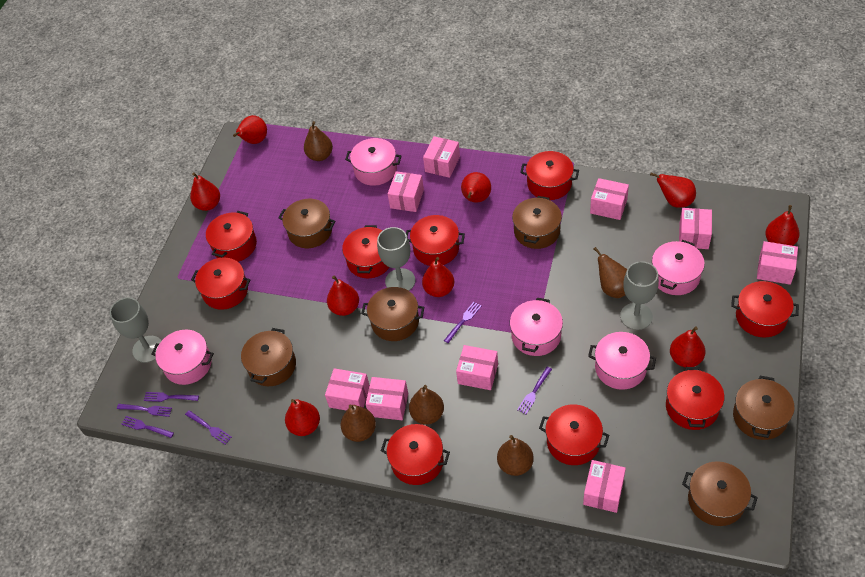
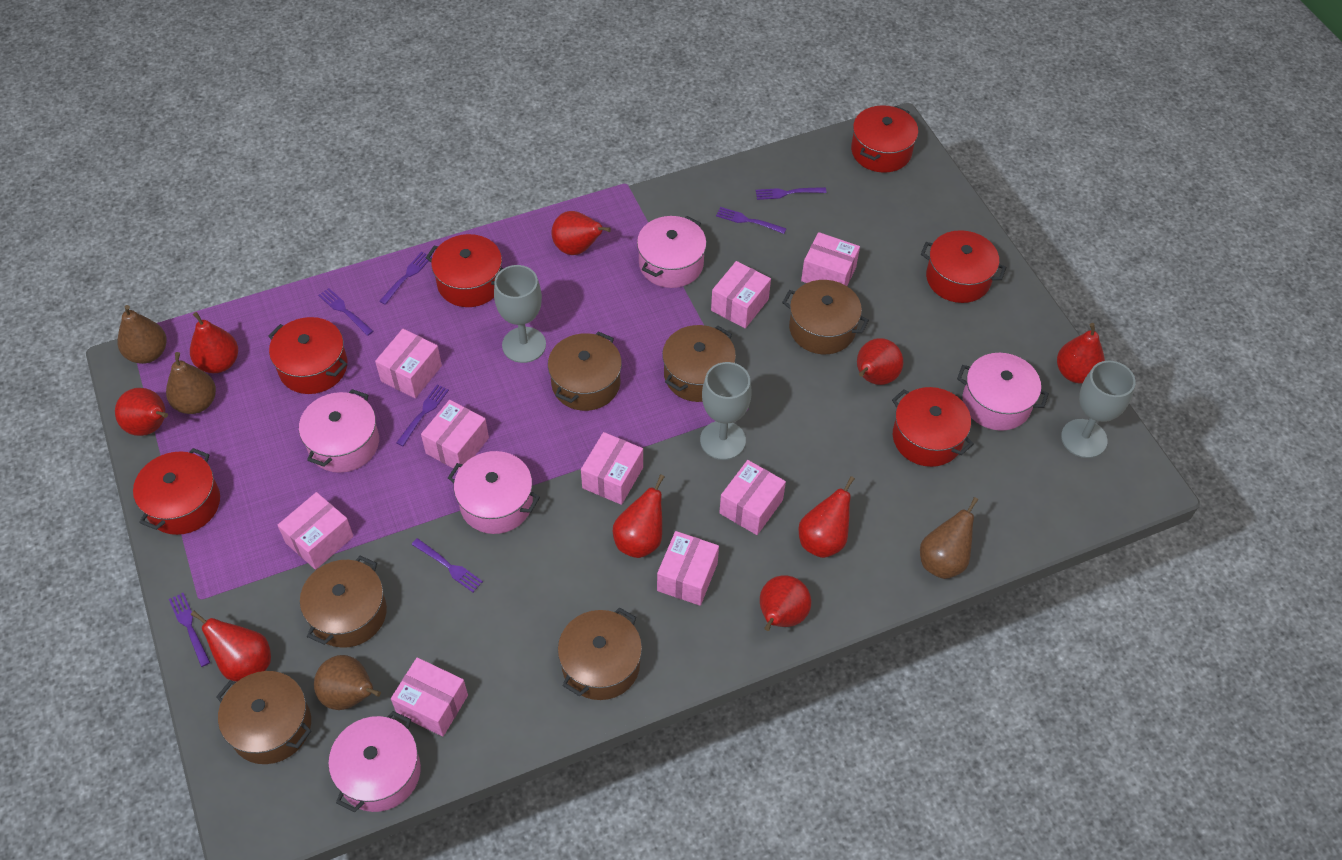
brown pear: 5 -> 4
purple fork: 6 -> 7
red pot: 9 -> 6

